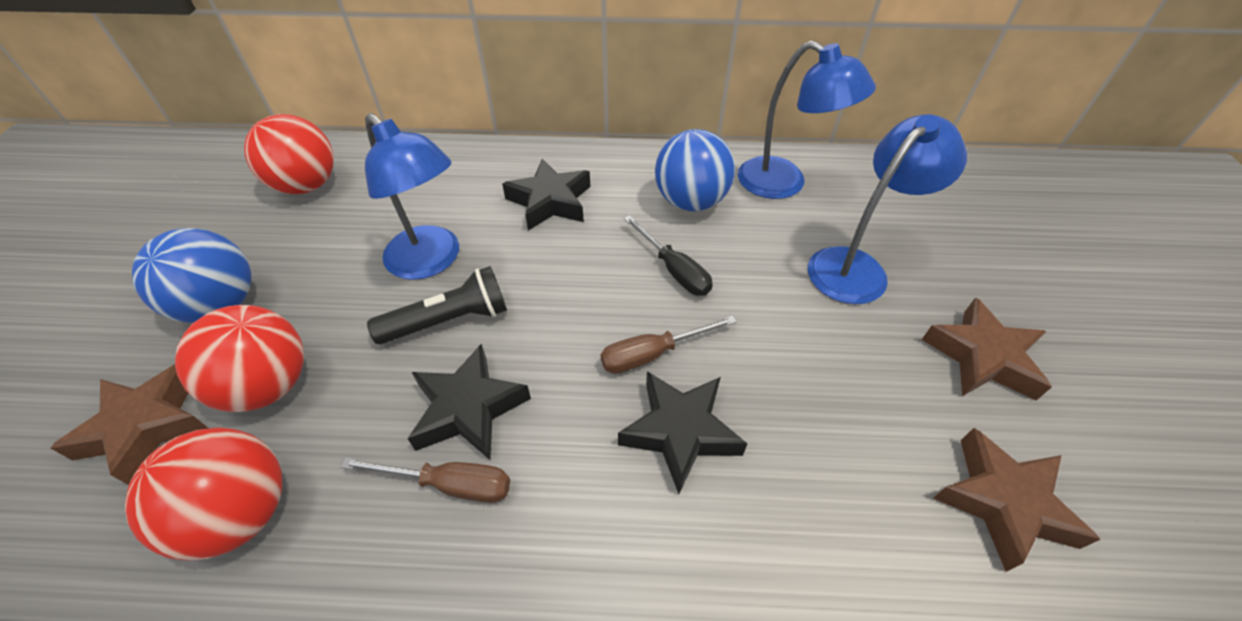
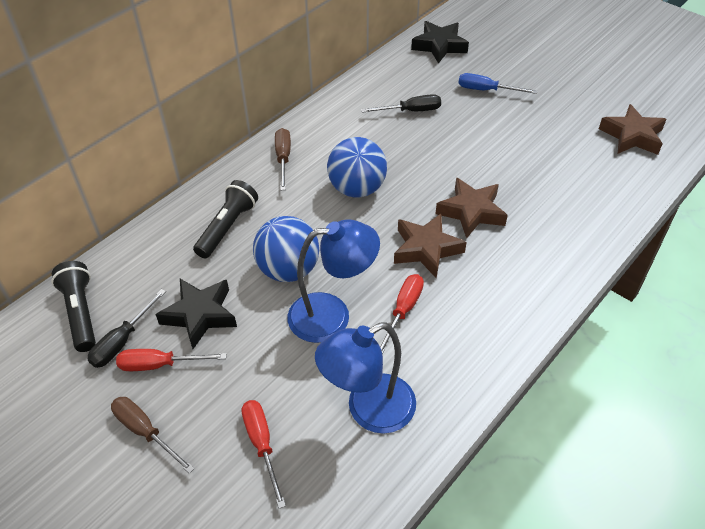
black flashlight: 1 -> 2
black screwdriver: 1 -> 2
black star: 3 -> 2
blue lamp: 3 -> 2
blue screwdriver: 0 -> 1
red ball: 3 -> 0
red screwdriver: 0 -> 3

